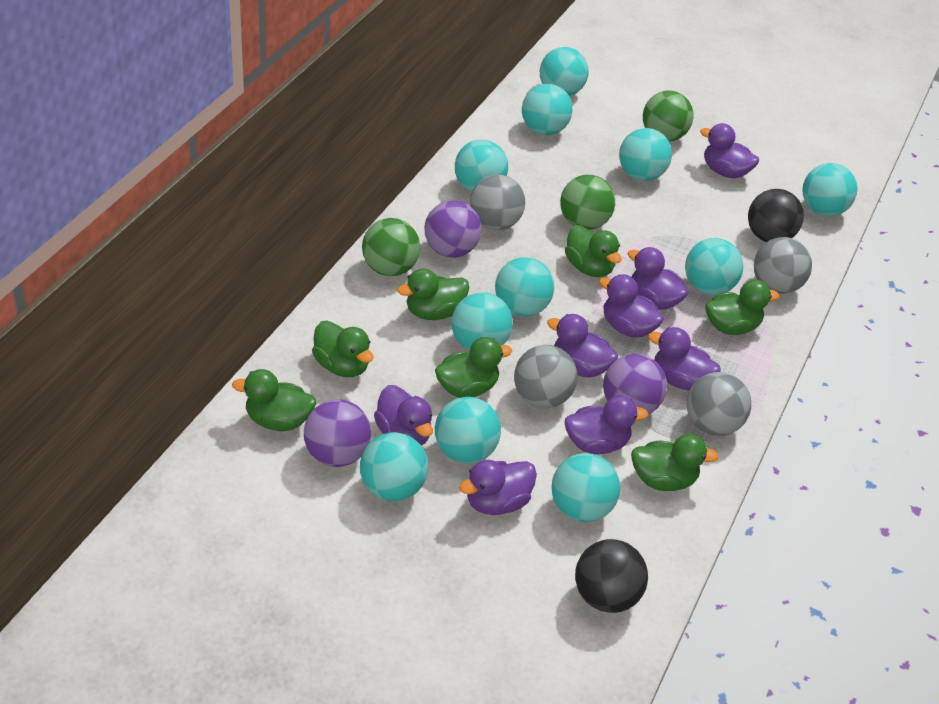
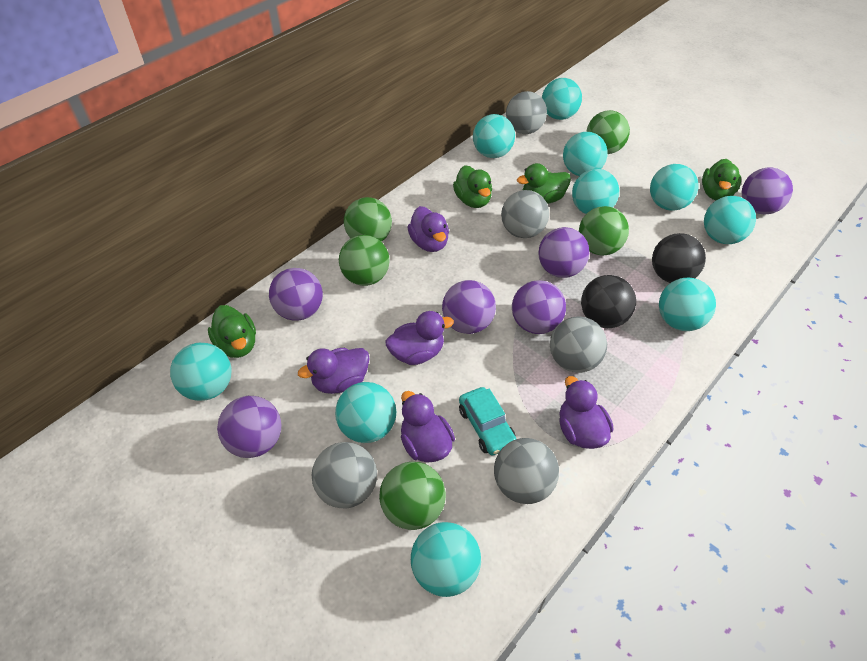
green ball: 3 -> 5
green duck: 7 -> 4
grey ball: 4 -> 5
purple ball: 3 -> 6
purple duck: 8 -> 5
turquoise ball: 11 -> 10
turquoise car: 0 -> 1

